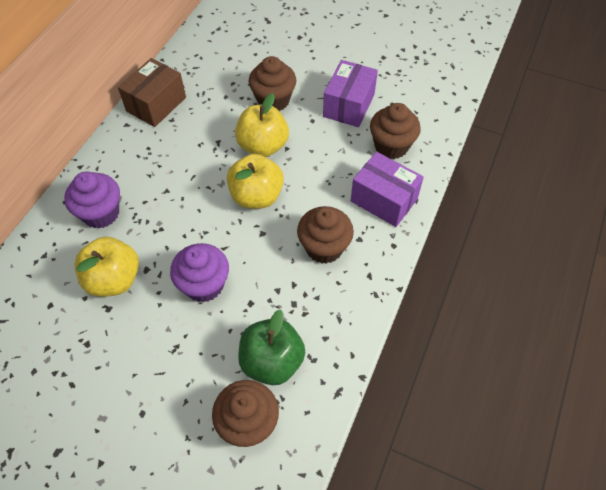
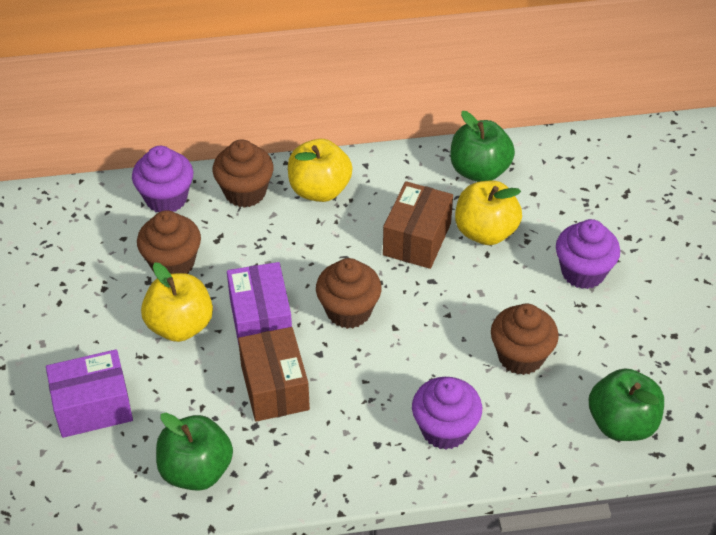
brown box: 1 -> 2
green apple: 1 -> 3
purple cupcake: 2 -> 3

